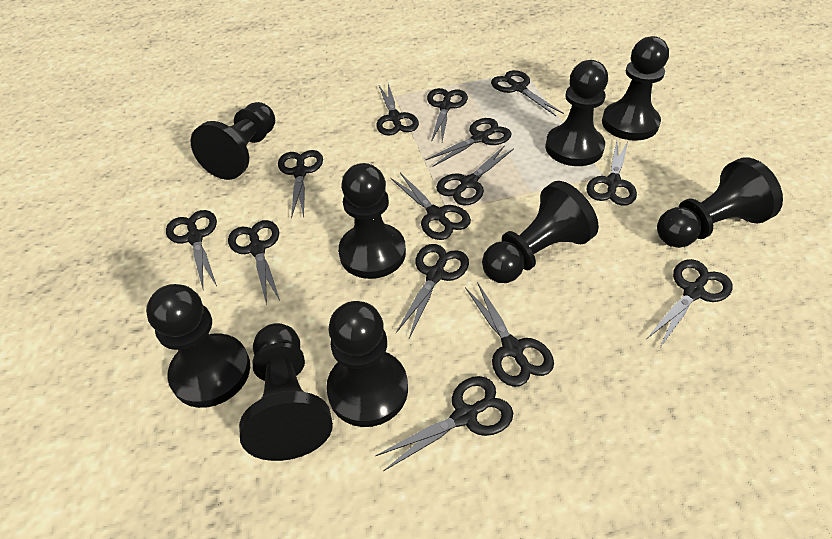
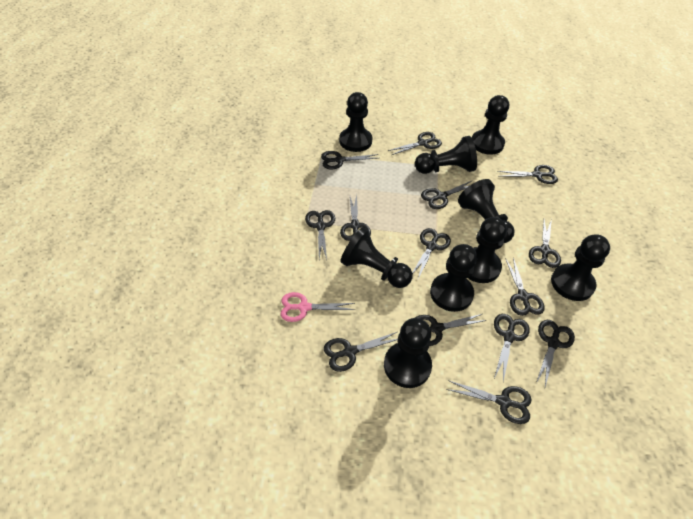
pink scissors: 0 -> 1

